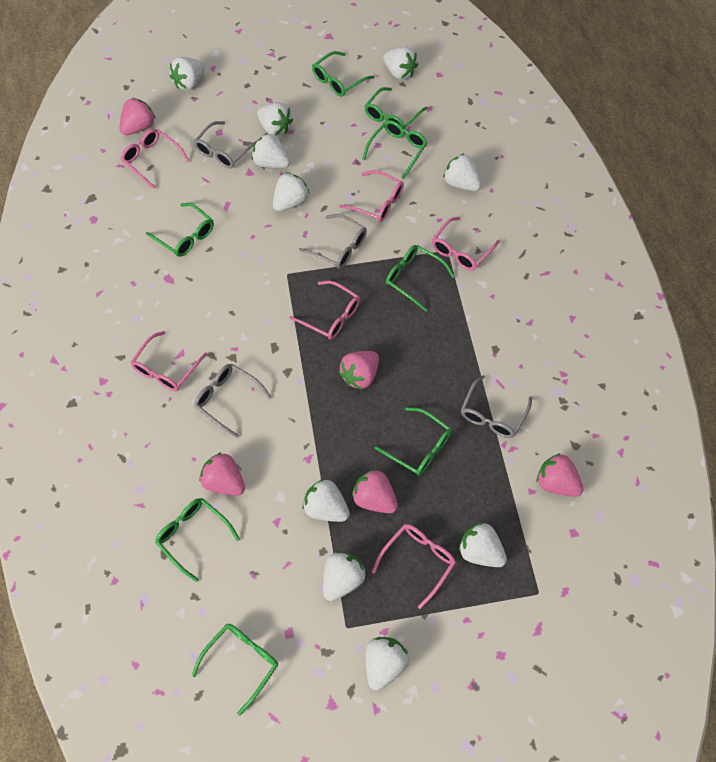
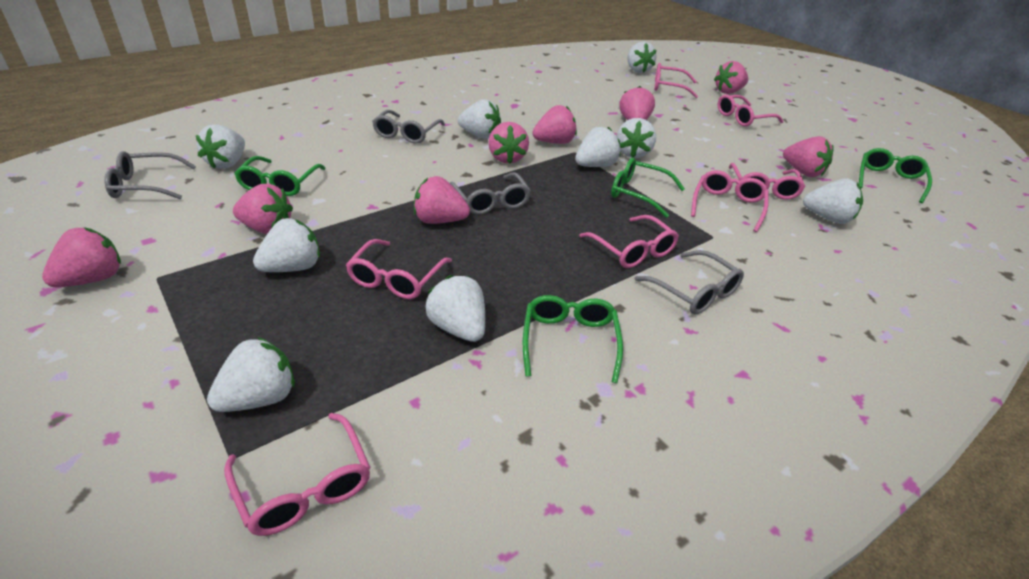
green glasses: 8 -> 4
pink glasses: 6 -> 7
pink strawberry: 5 -> 8
white strawberry: 10 -> 9

